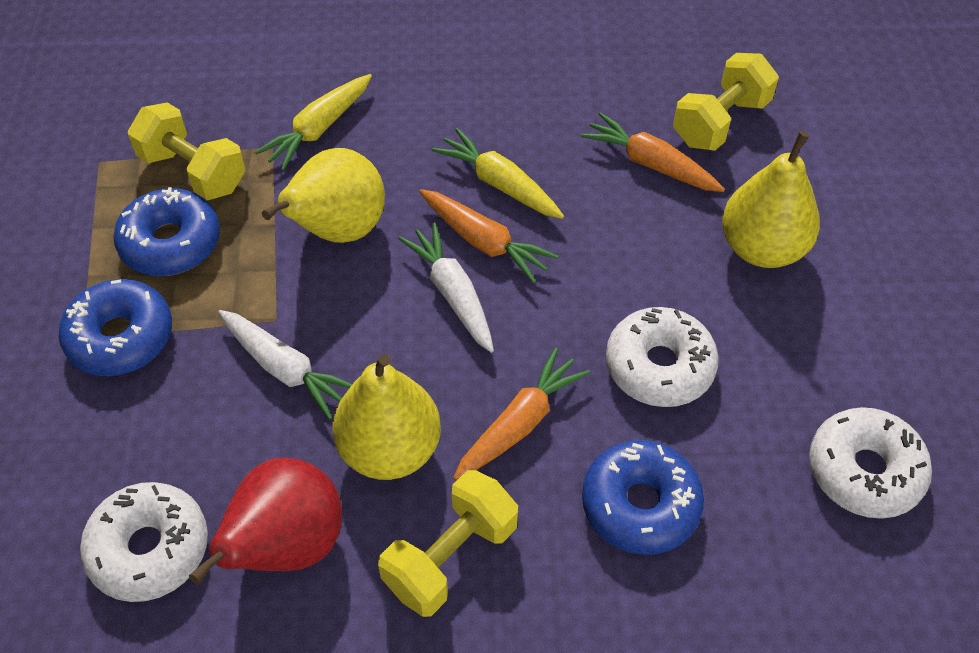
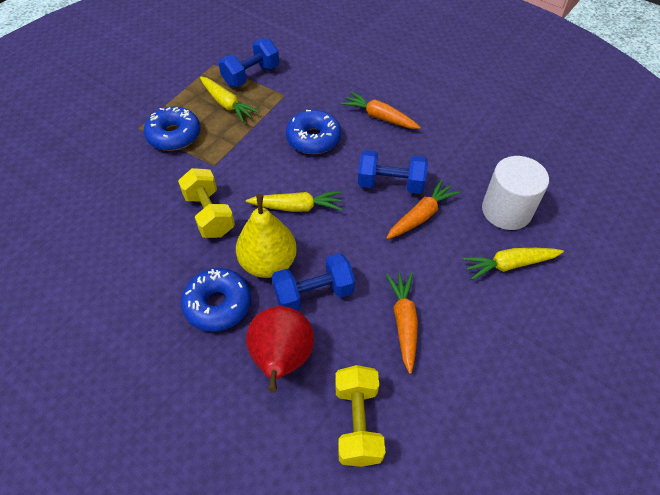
blue dumbbell: 0 -> 3
white carrot: 2 -> 0
white cylinder: 0 -> 1
white donut: 3 -> 0
yellow carrot: 2 -> 3
yellow dumbbell: 3 -> 2
yellow pear: 3 -> 1

